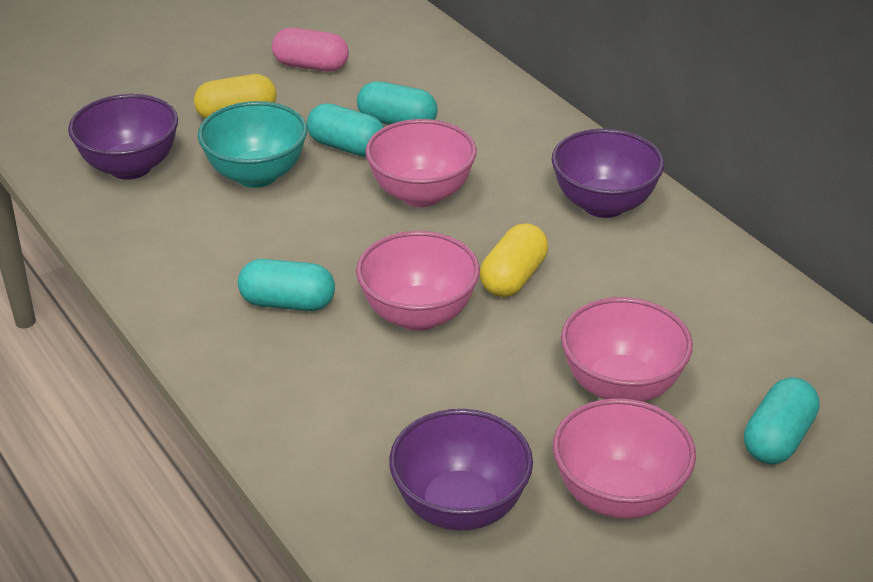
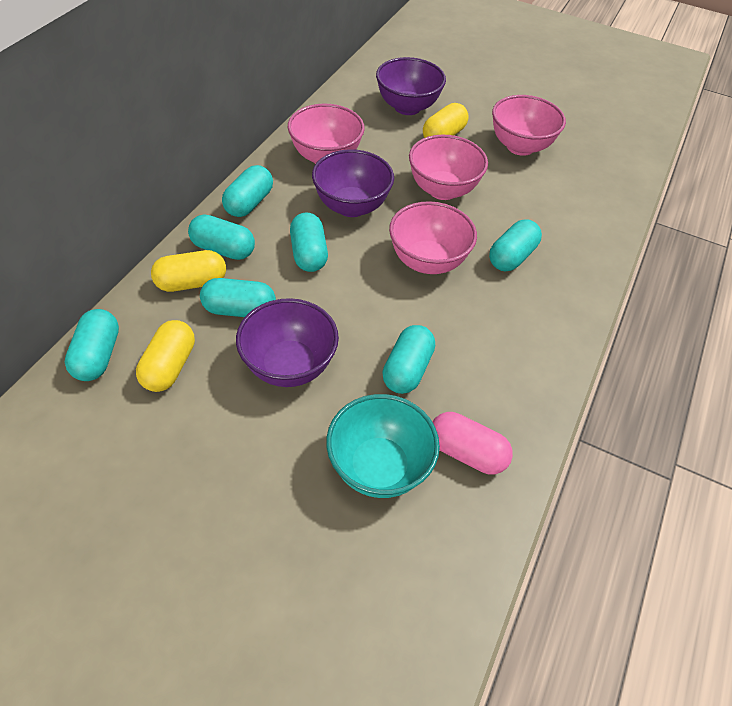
turquoise capsule: 4 -> 7
yellow capsule: 2 -> 3

